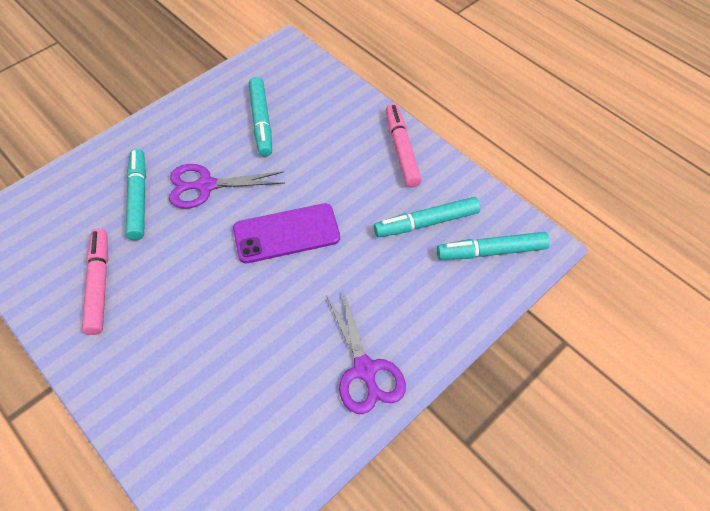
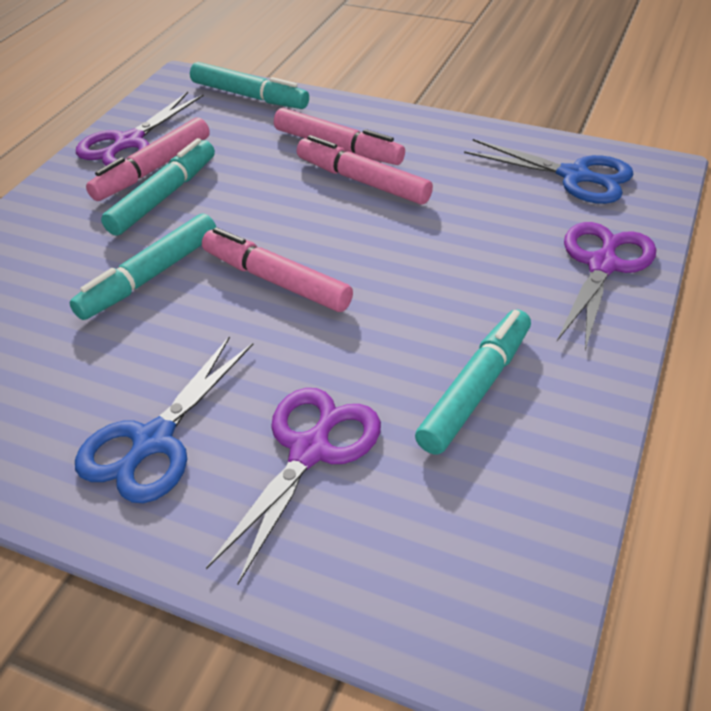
blue scissors: 0 -> 2
pink marker: 2 -> 4
purple phone: 1 -> 0
purple scissors: 2 -> 3

